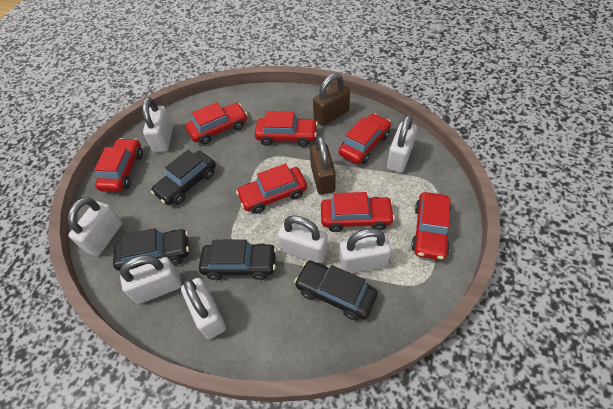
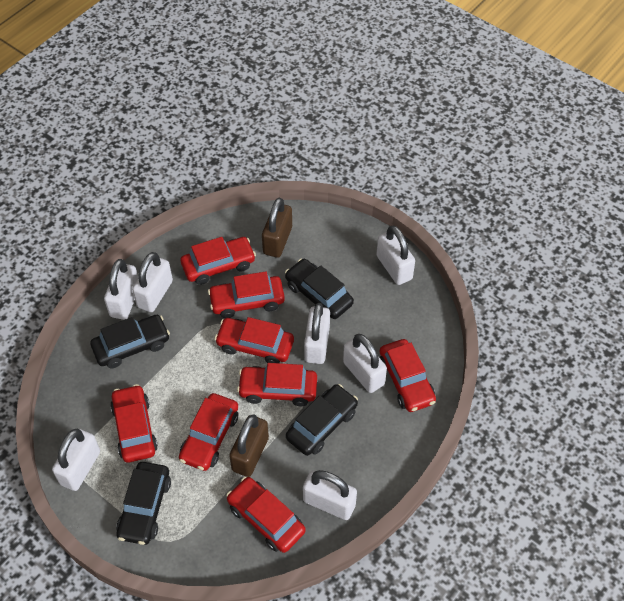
red car: 7 -> 8

